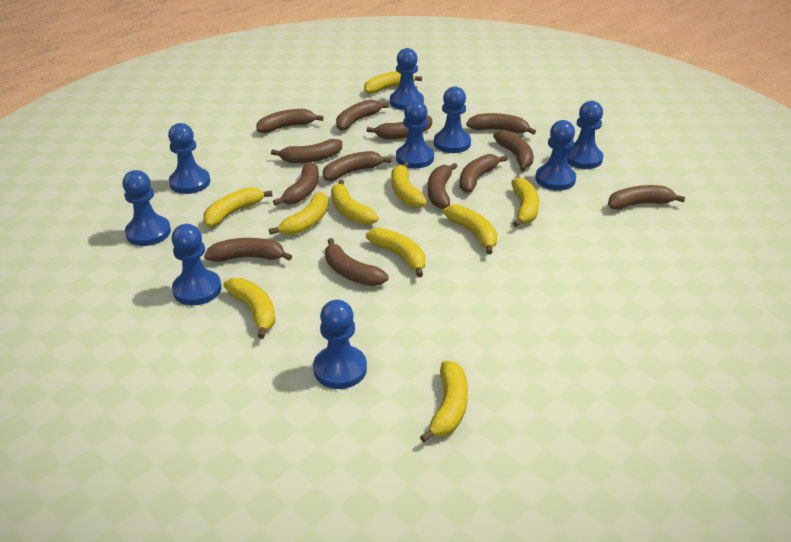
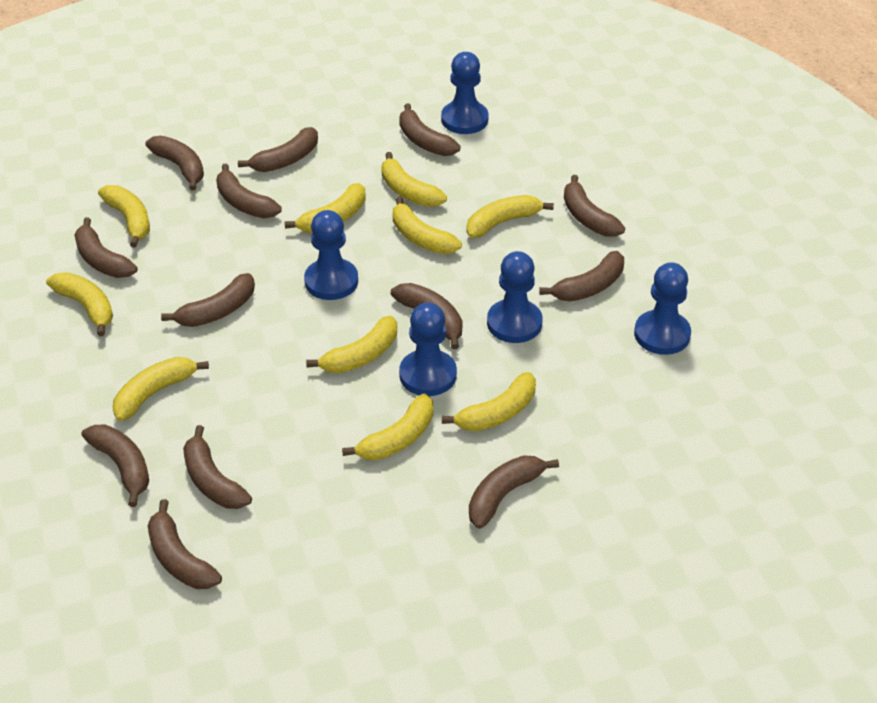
blue pawn: 9 -> 5

